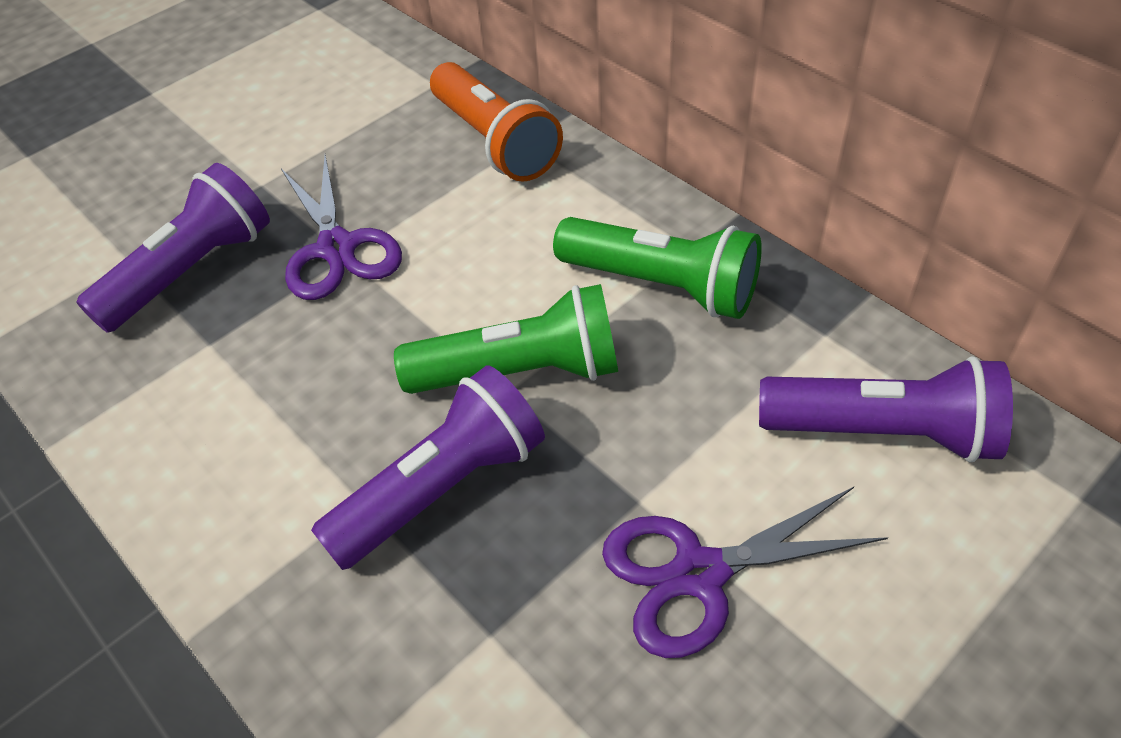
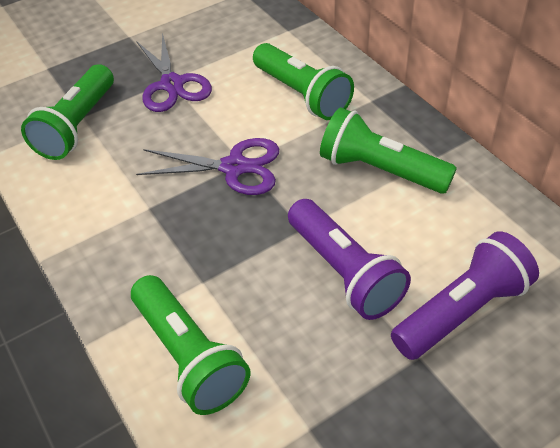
green flashlight: 2 -> 4
orange flashlight: 1 -> 0
purple flashlight: 3 -> 2

